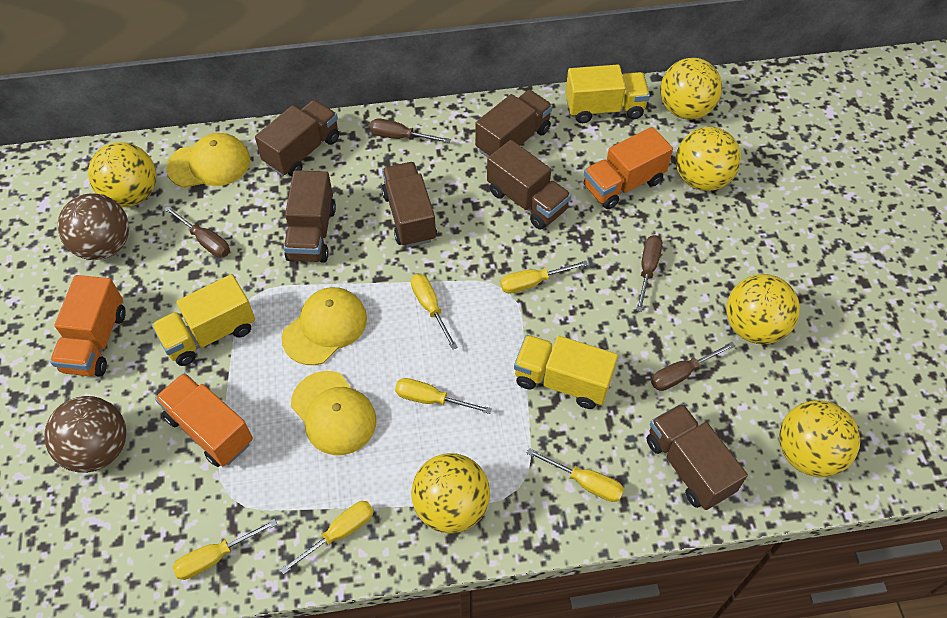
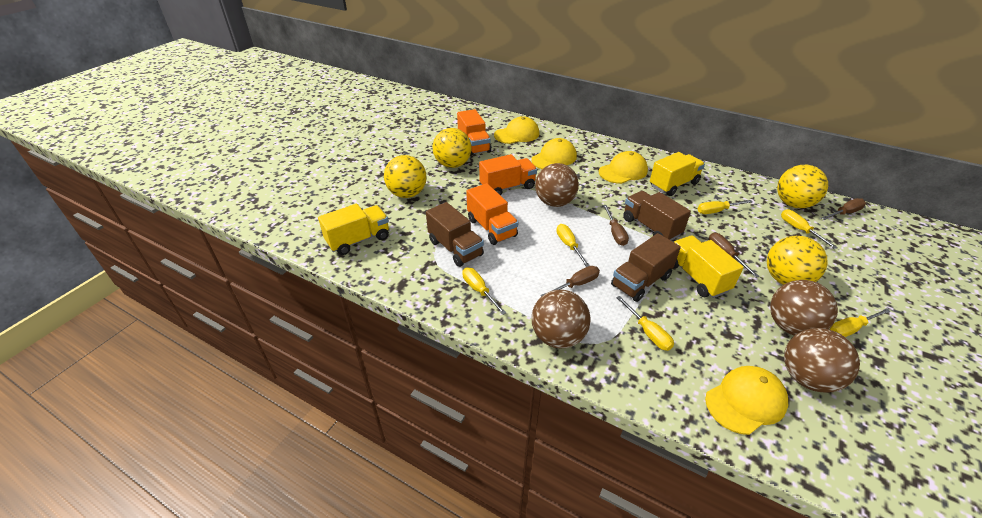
brown ball: 2 -> 4
brown truck: 6 -> 3
yellow ball: 6 -> 4
yellow cap: 3 -> 4

